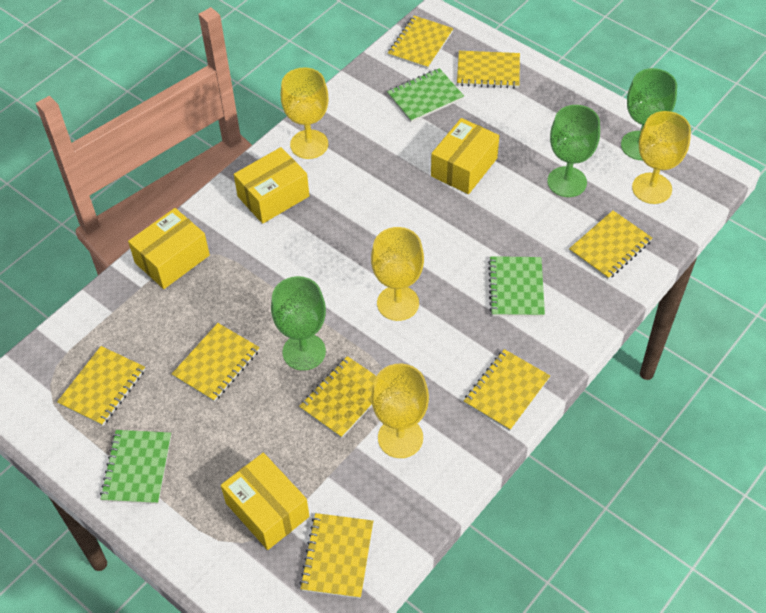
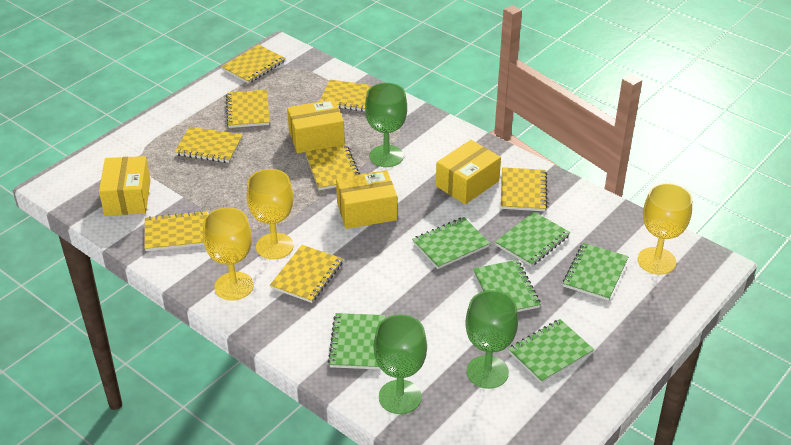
green notebook: 3 -> 6
yellow goblet: 4 -> 3

